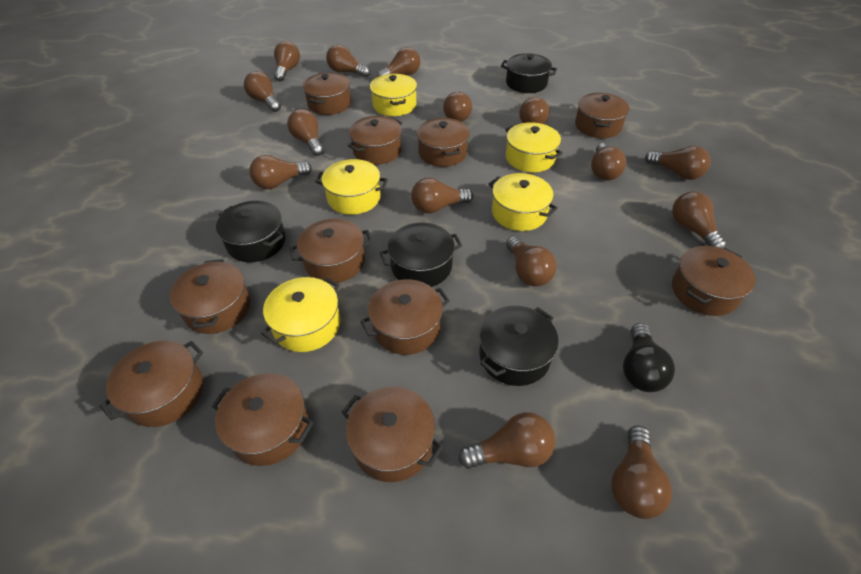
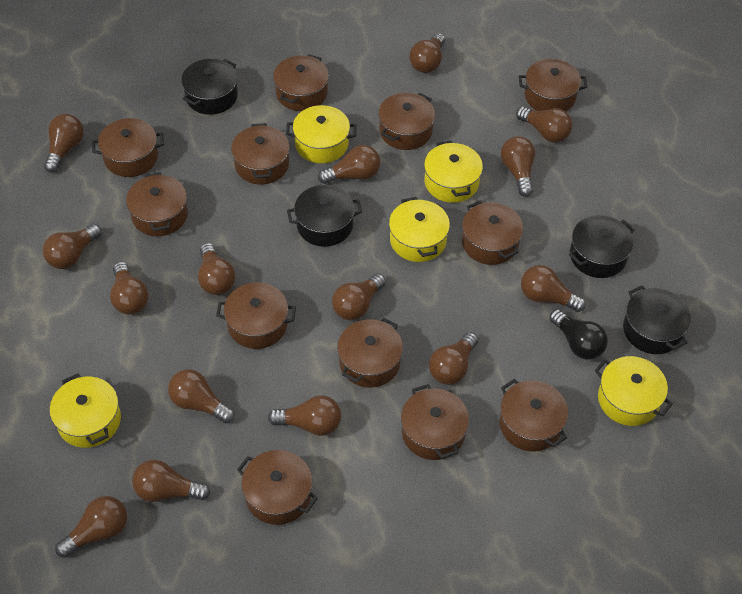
brown pot: 11 -> 12

